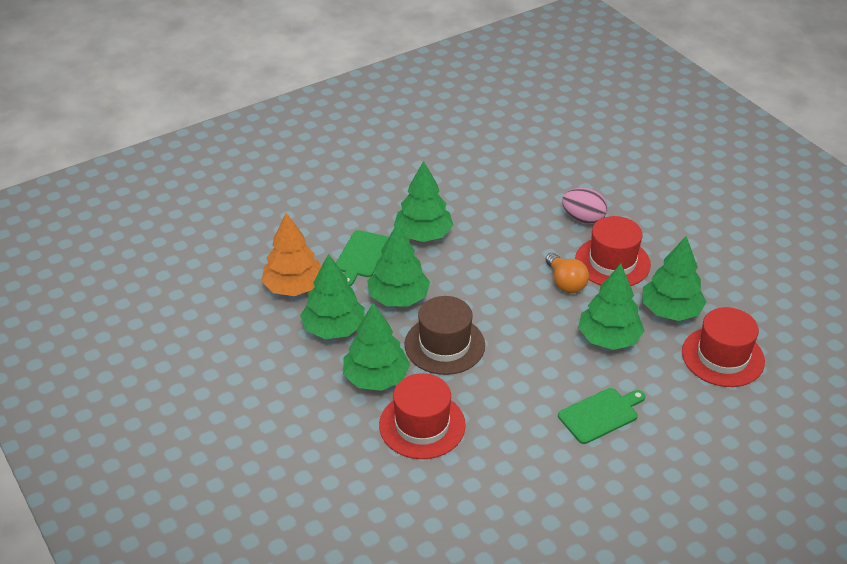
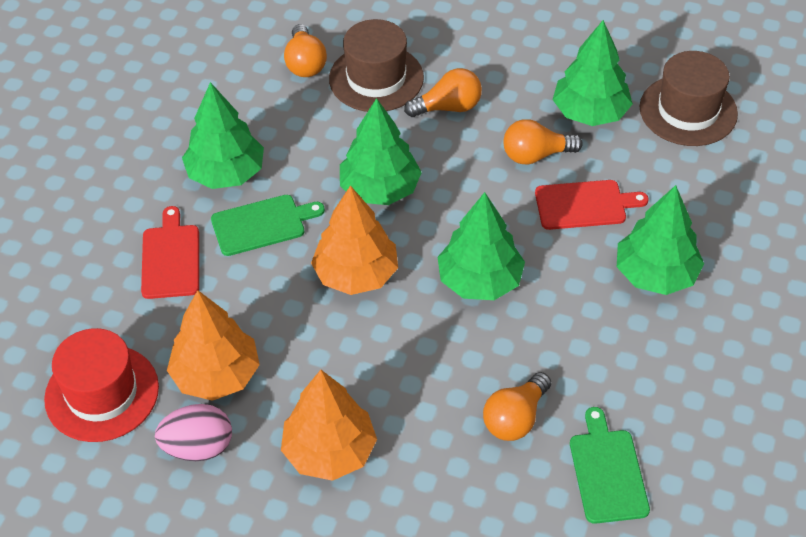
brown hat: 1 -> 2
green tree: 6 -> 5
orange light bulb: 1 -> 4
orange tree: 1 -> 3
red cutting board: 0 -> 2
red hat: 3 -> 1

